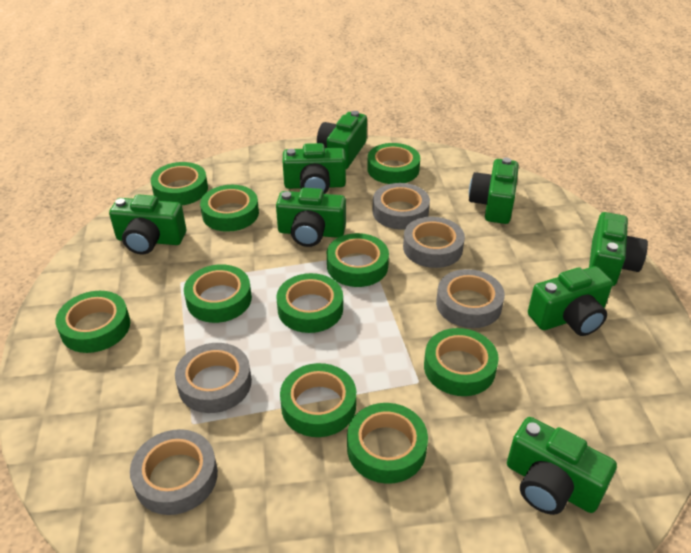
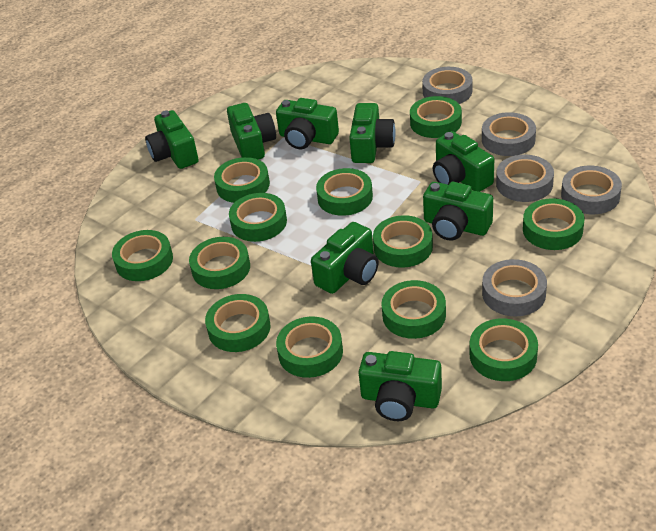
green tape: 10 -> 12

